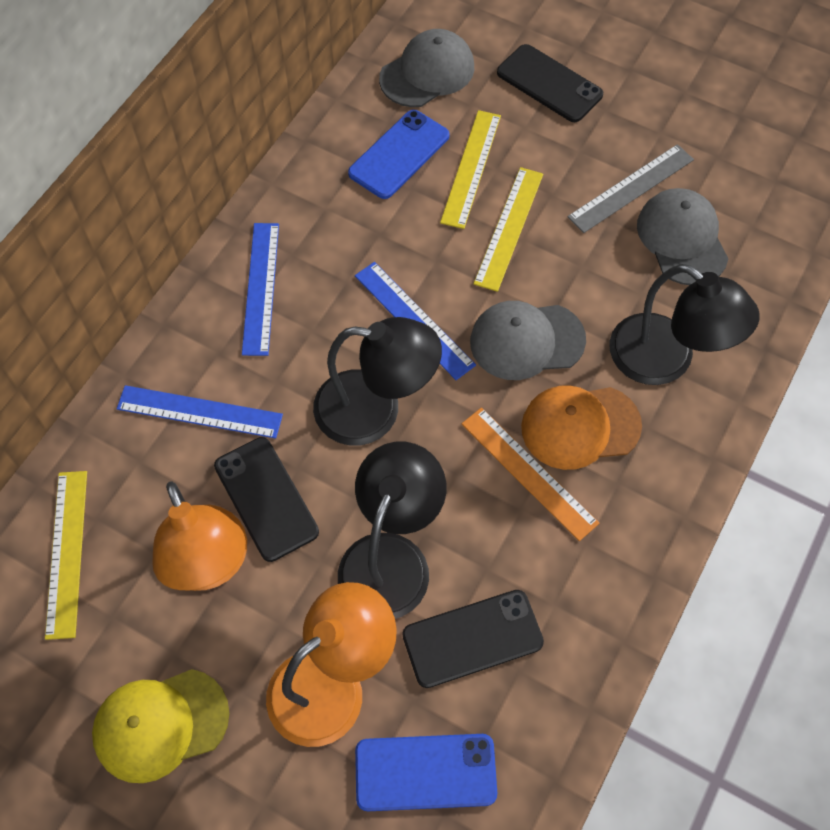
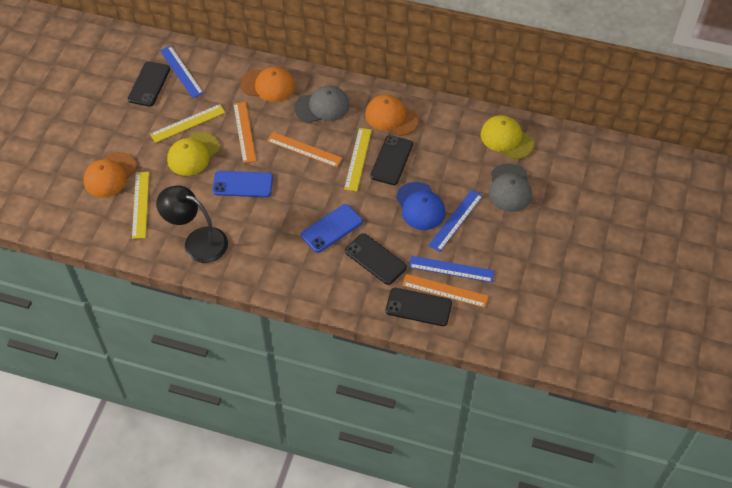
black lamp: 3 -> 1
black phone: 3 -> 4
blue cap: 0 -> 1
grey cap: 3 -> 2
grey ruler: 1 -> 0
orange cap: 1 -> 3
orange lamp: 2 -> 0
orange ruler: 1 -> 3
yellow cap: 1 -> 2

